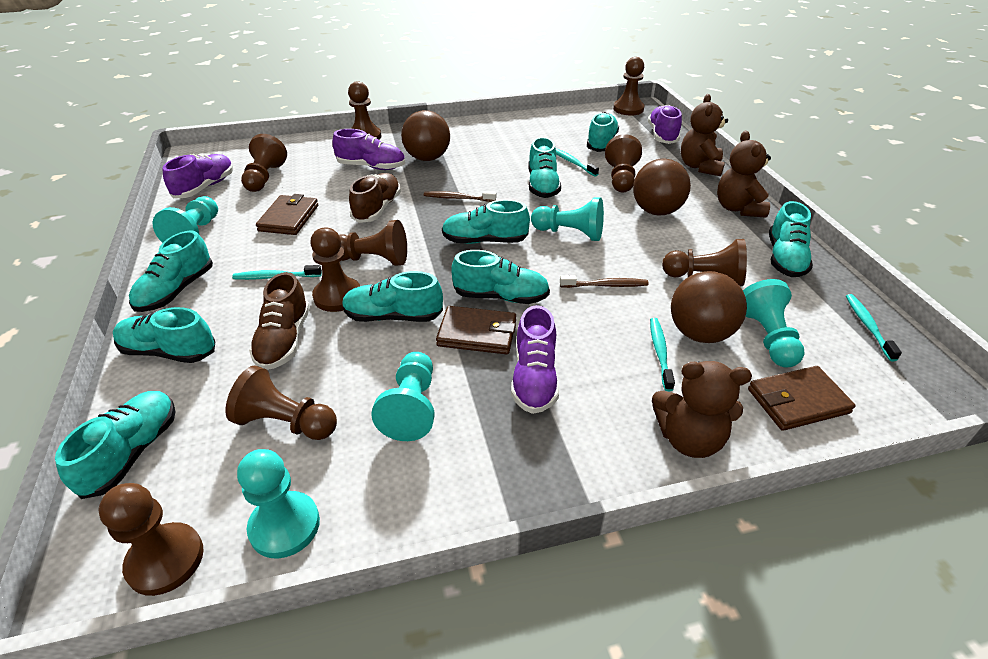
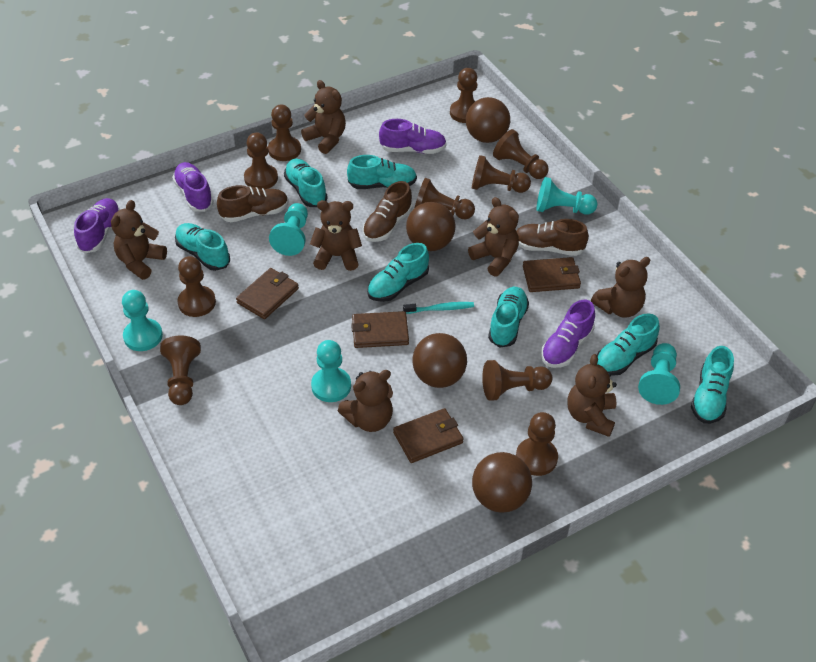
brown ball: 3 -> 4
brown pawn: 9 -> 10
brown shoe: 2 -> 3
brown teddy bear: 3 -> 7
brown toothbrush: 2 -> 0
brown wallet: 3 -> 4
turquoise shoe: 9 -> 7
turquoise toothbrush: 4 -> 1

